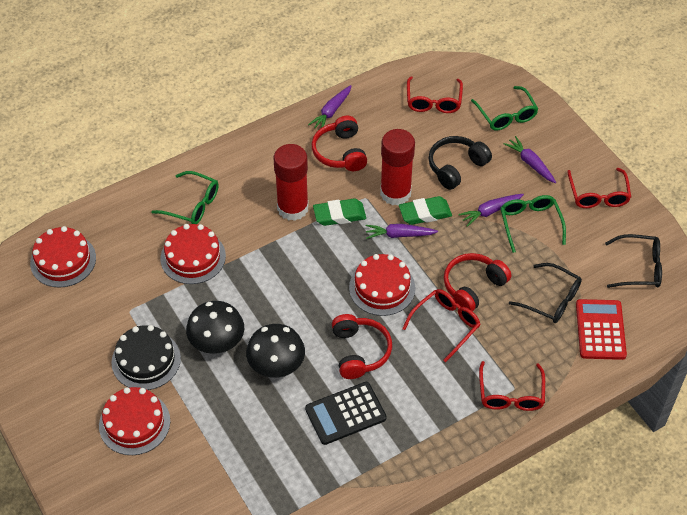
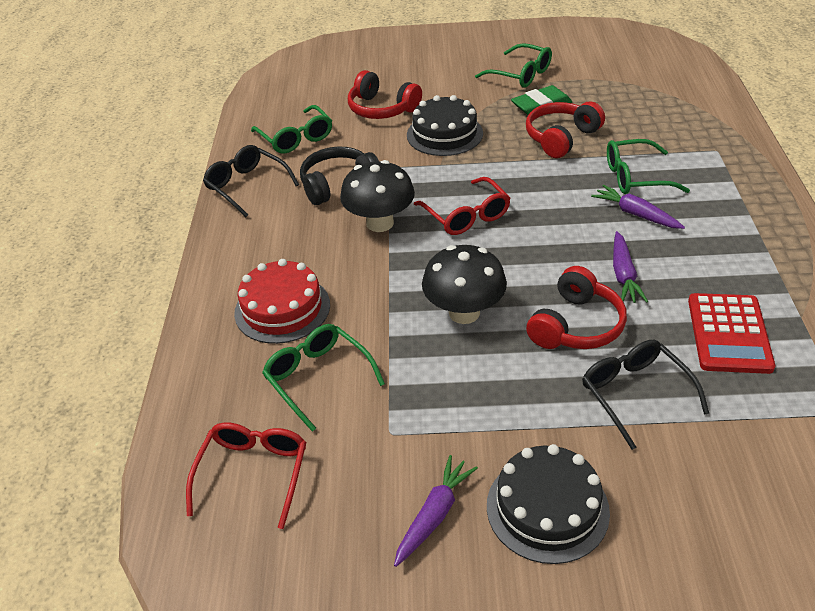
black cake: 1 -> 2
black calculator: 1 -> 0
green eraser: 2 -> 1
green glasses: 3 -> 4
purple carrot: 4 -> 3
red cake: 4 -> 1
red glasses: 4 -> 2
red glue stick: 2 -> 0

